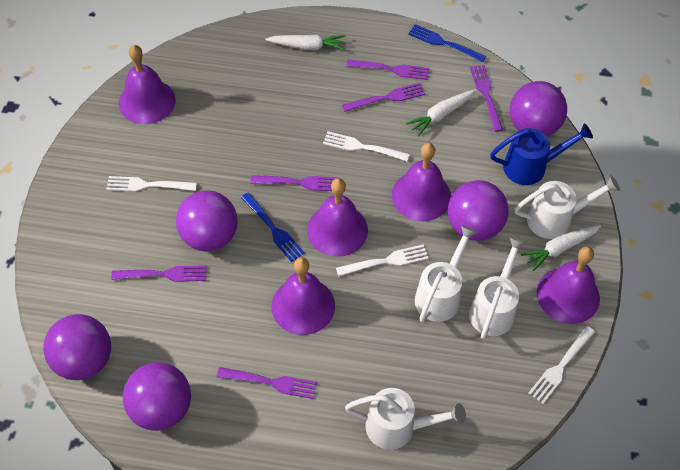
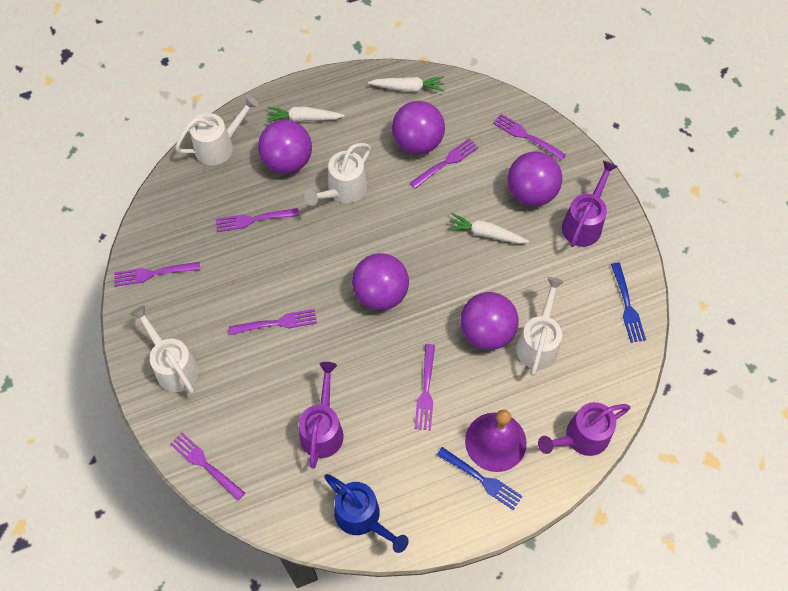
purple bell: 5 -> 1
purple fork: 6 -> 7
purple watering can: 0 -> 3
white fork: 4 -> 0

